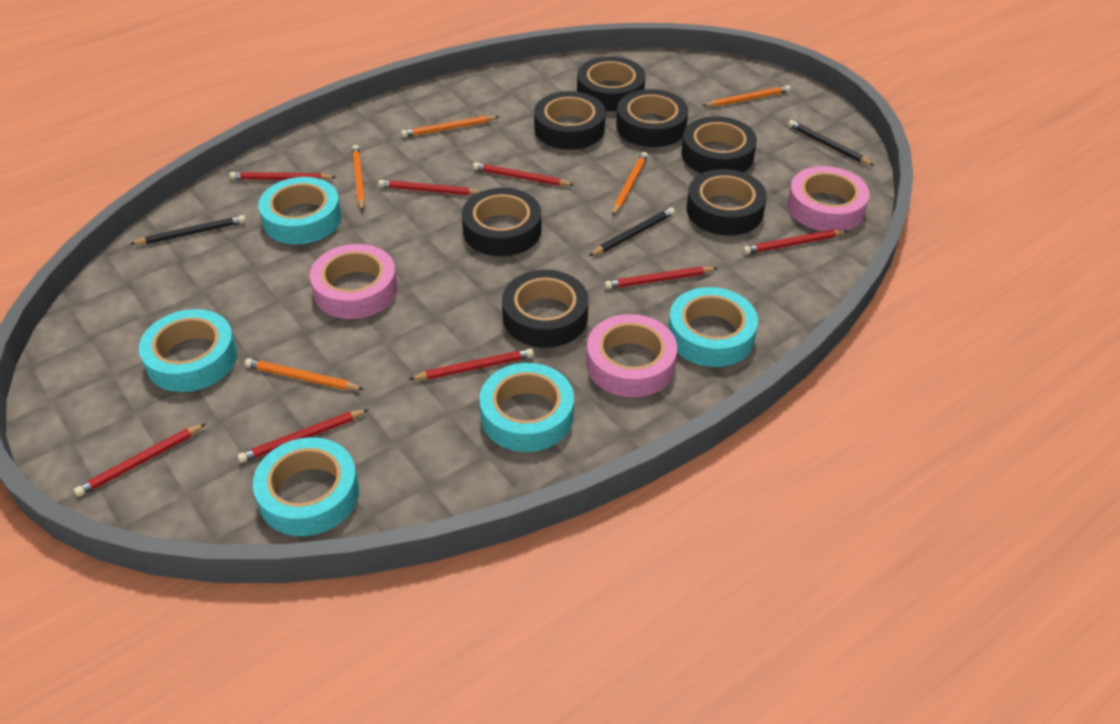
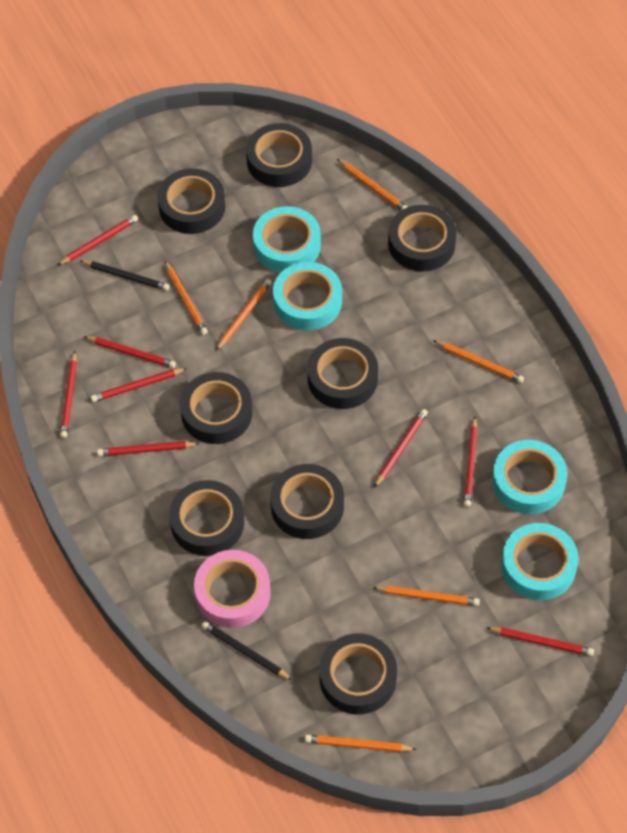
black pencil: 3 -> 2
black tape: 7 -> 8
orange pencil: 5 -> 6
pink tape: 3 -> 1
turquoise tape: 5 -> 4

